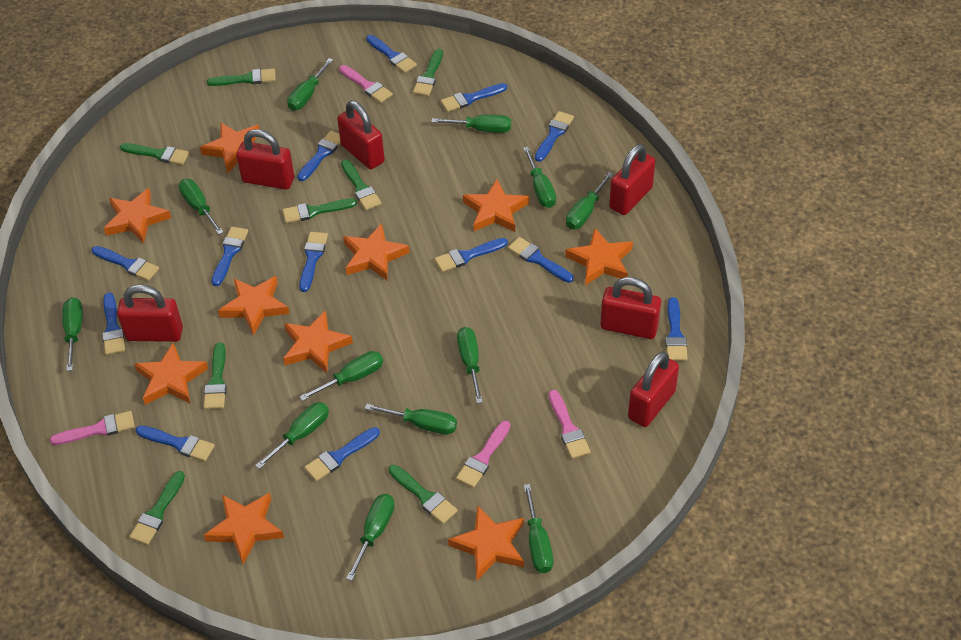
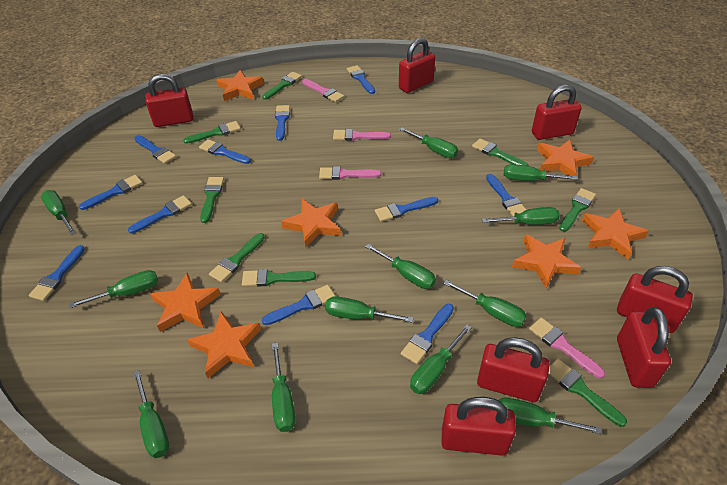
blue brush: 13 -> 11
orange star: 10 -> 7
red padlock: 6 -> 7

